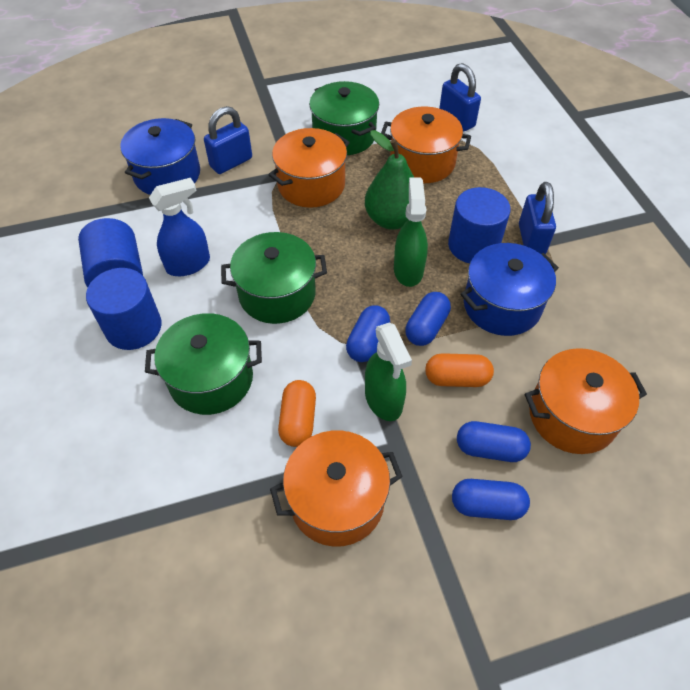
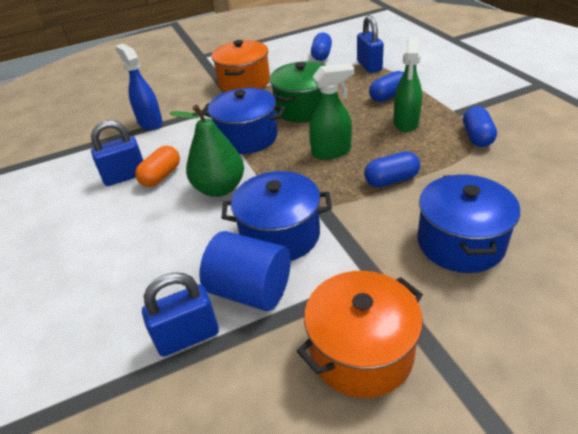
blue cylinder: 3 -> 1
blue pot: 2 -> 3
green pot: 3 -> 1
orange capsule: 2 -> 1
orange pot: 4 -> 2

